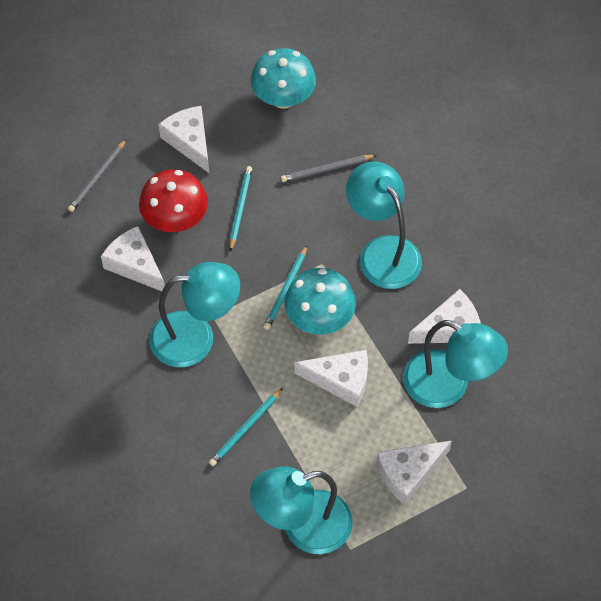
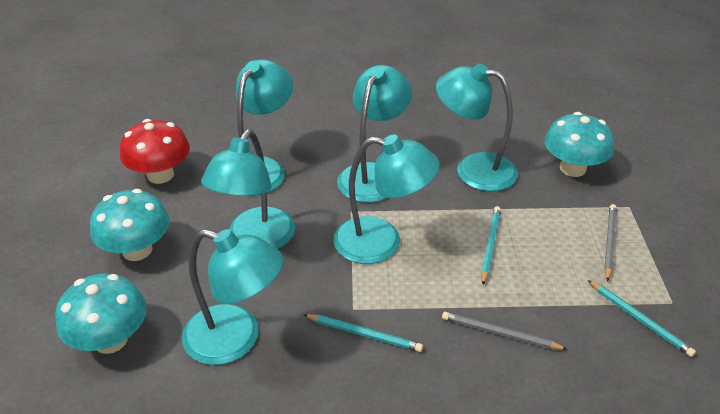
turquoise lamp: 4 -> 6
turquoise mushroom: 2 -> 3
white cheese: 5 -> 0

